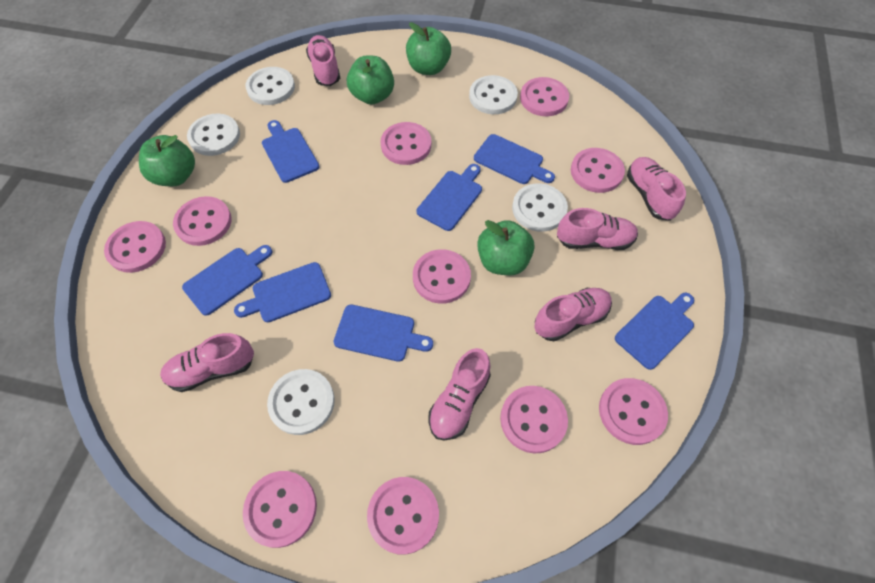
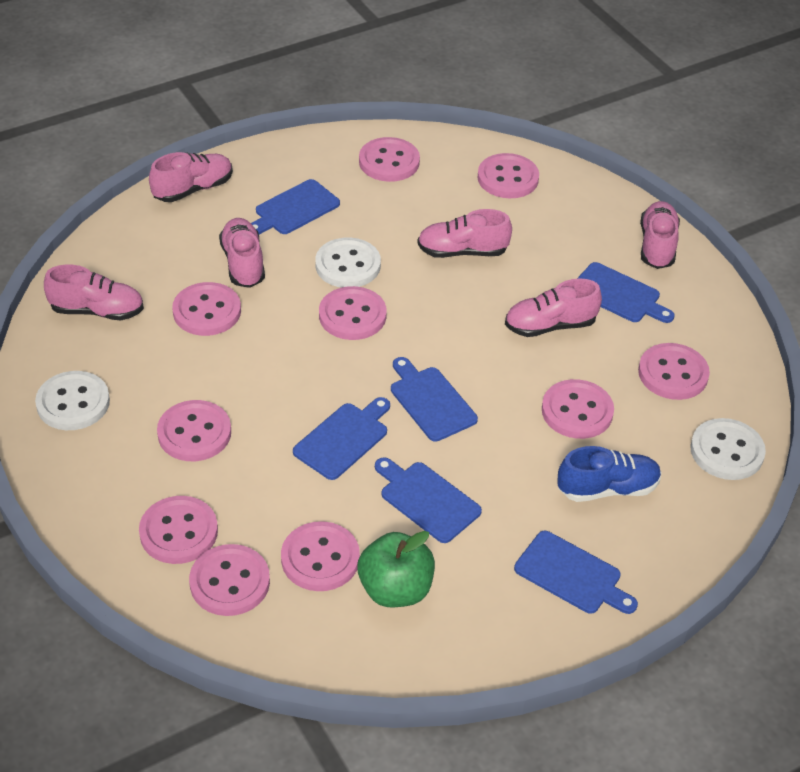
blue cutting board: 7 -> 6
blue shoe: 0 -> 1
green apple: 4 -> 1
white button: 5 -> 3

